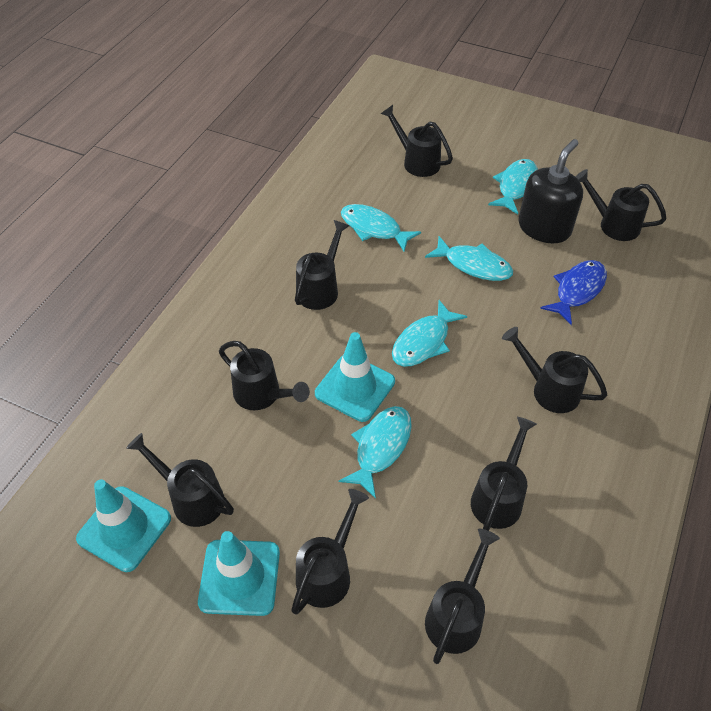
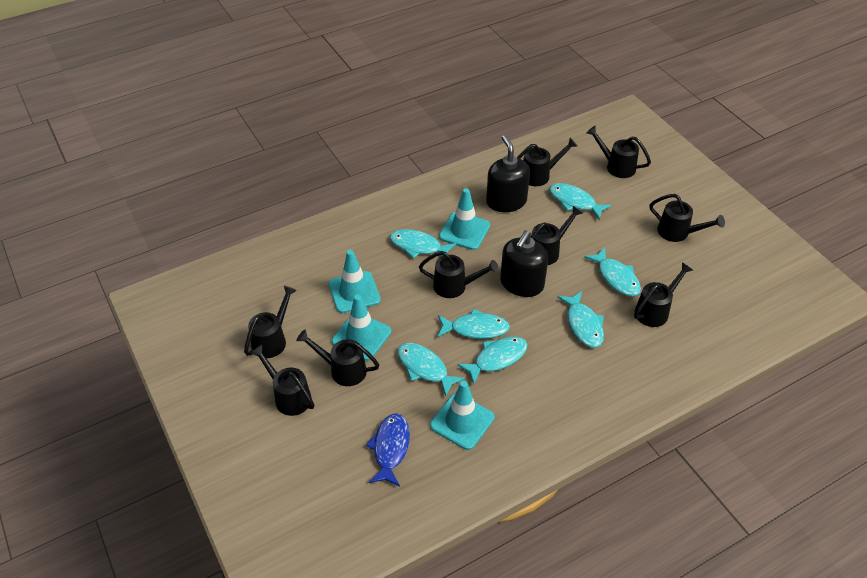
black soap dispenser: 1 -> 2
turquoise fish: 5 -> 7
turquoise traffic cone: 3 -> 4

